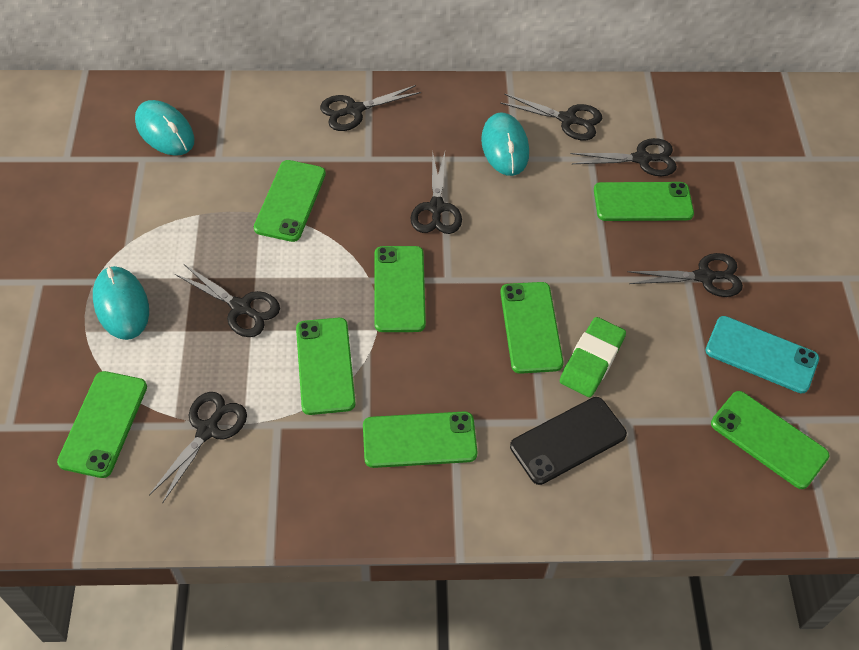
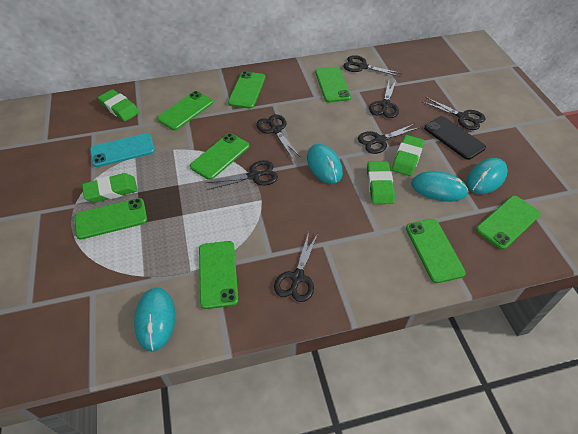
green eraser: 1 -> 4
turquoise mouse: 3 -> 4

